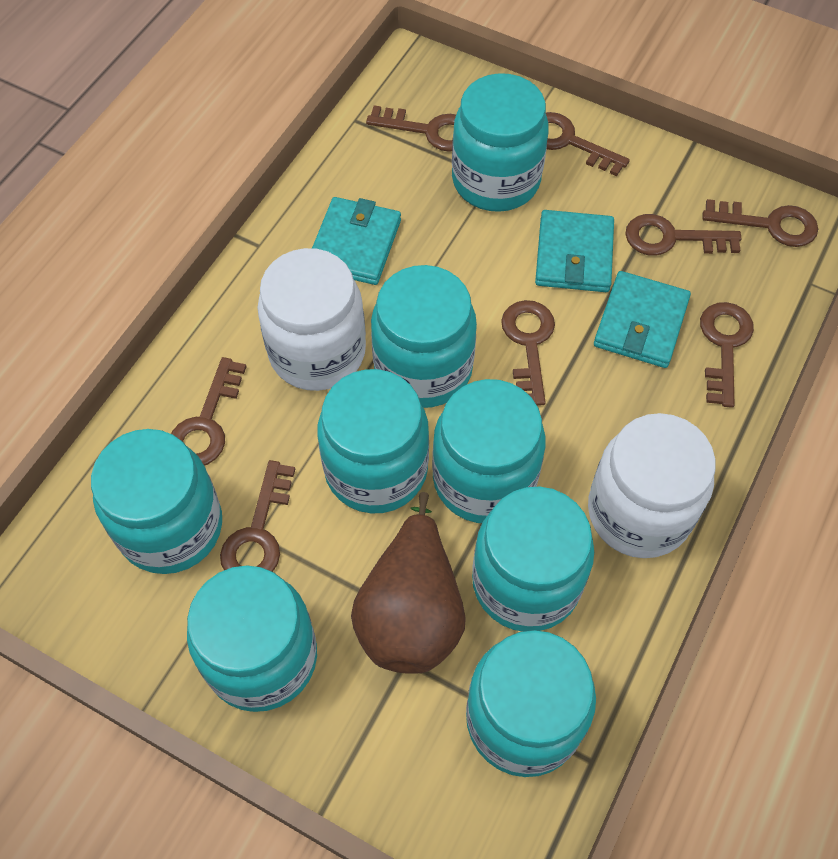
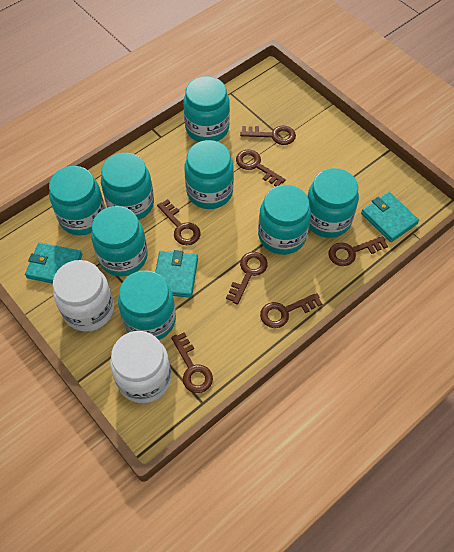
brown key: 8 -> 7
brown pear: 1 -> 0

